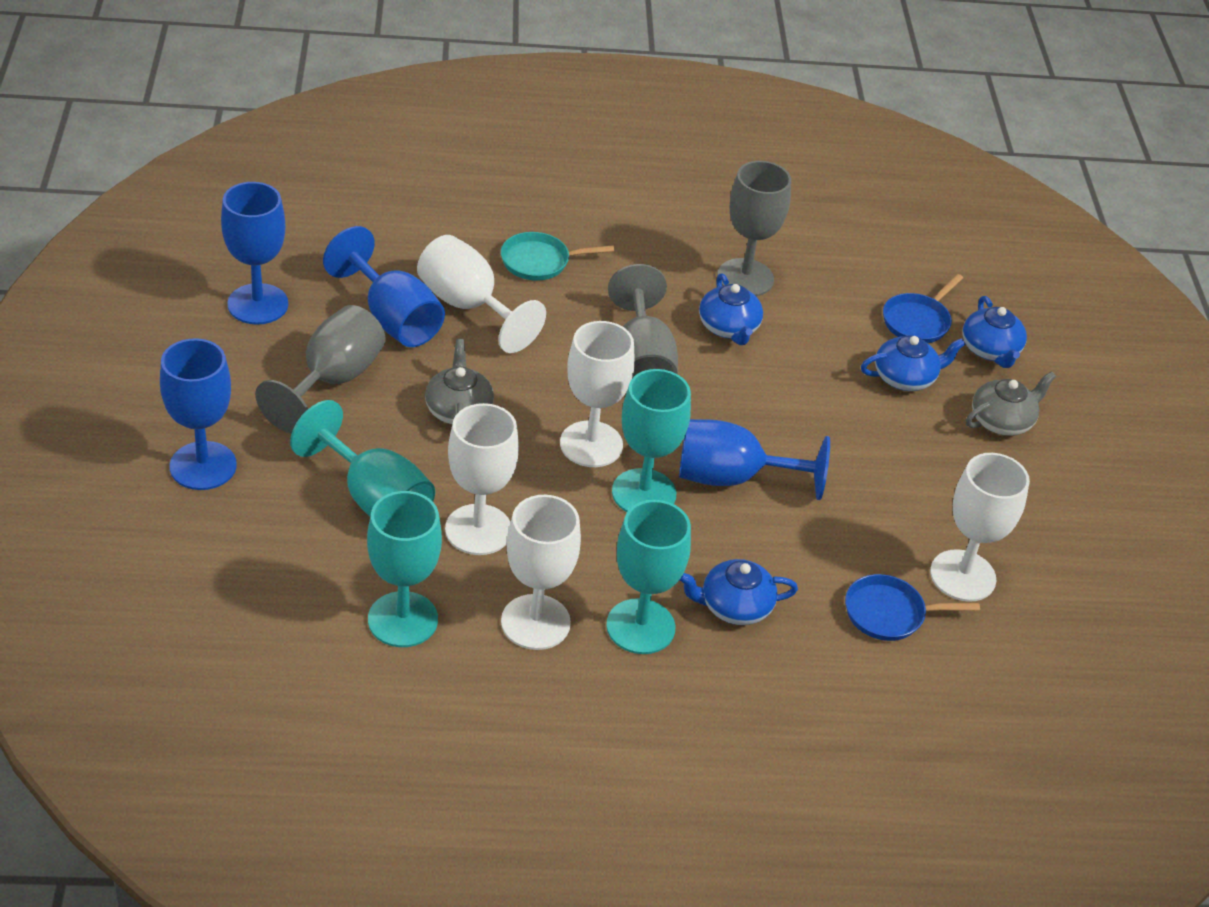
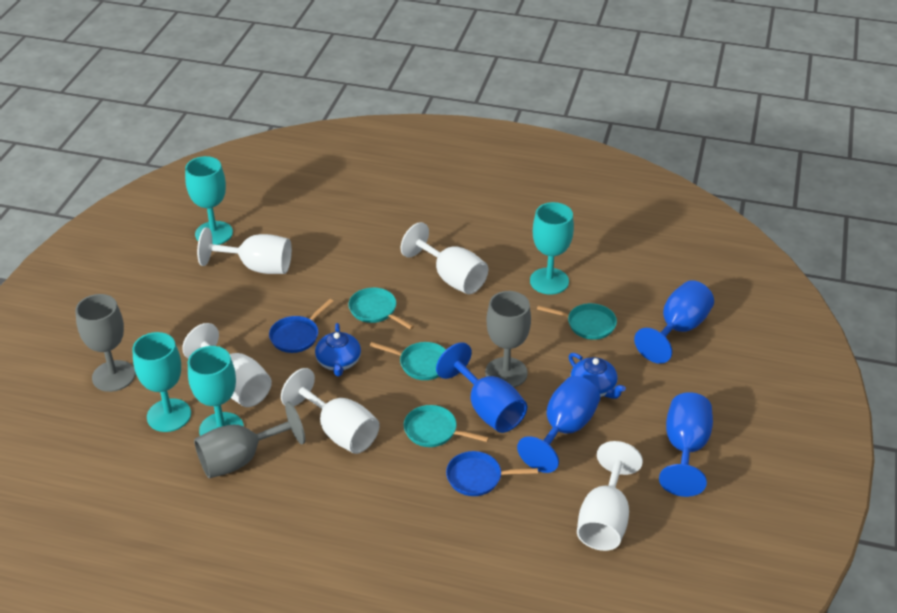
blue teapot: 4 -> 2
grey teapot: 2 -> 0
turquoise pan: 1 -> 4

